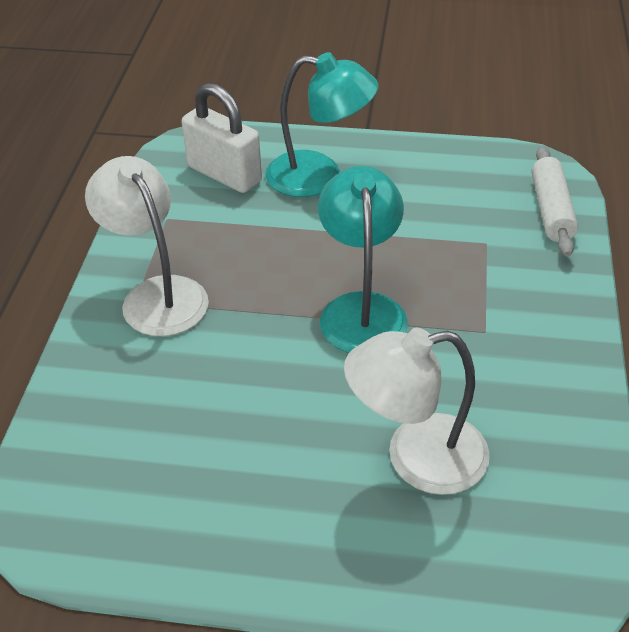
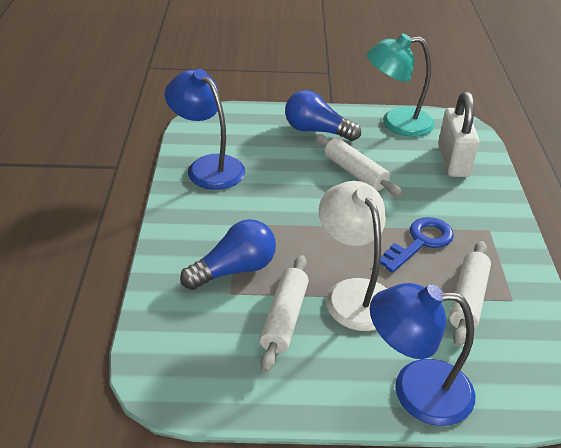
blue key: 0 -> 1
blue lamp: 0 -> 2
blue light bulb: 0 -> 2
turquoise lamp: 2 -> 1
white lamp: 2 -> 1
white rolling pin: 1 -> 3

